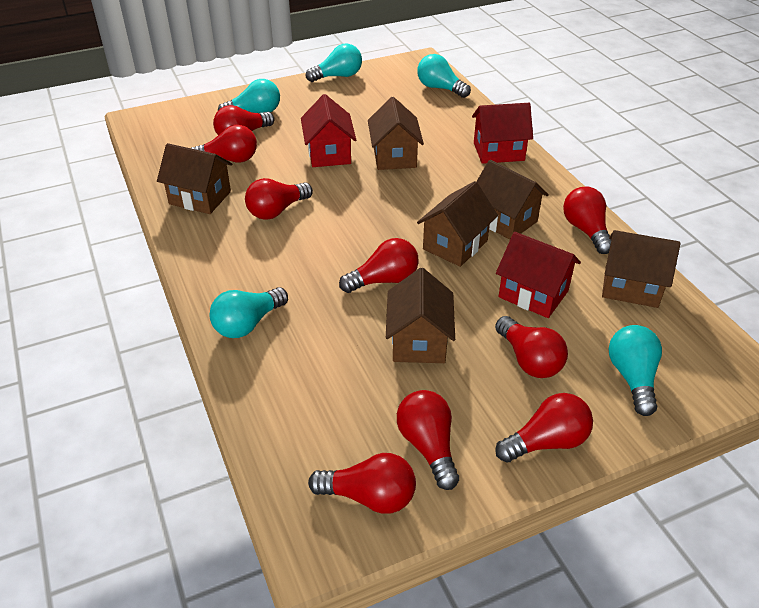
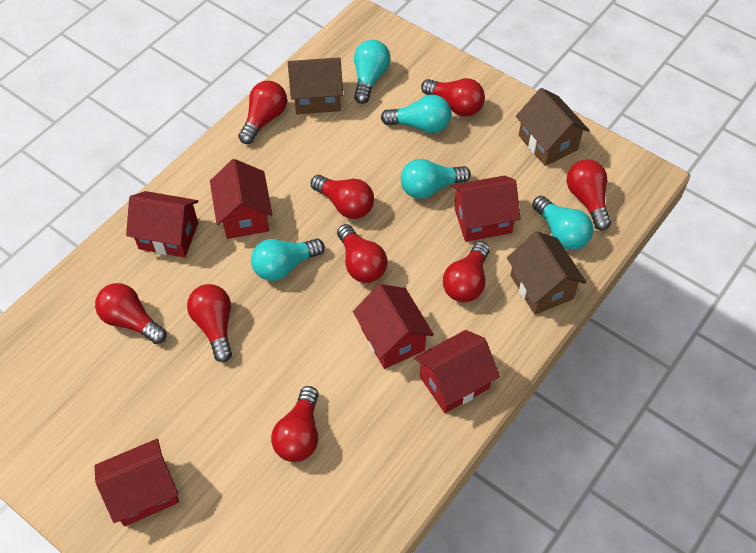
brown house: 6 -> 3
red house: 3 -> 6

